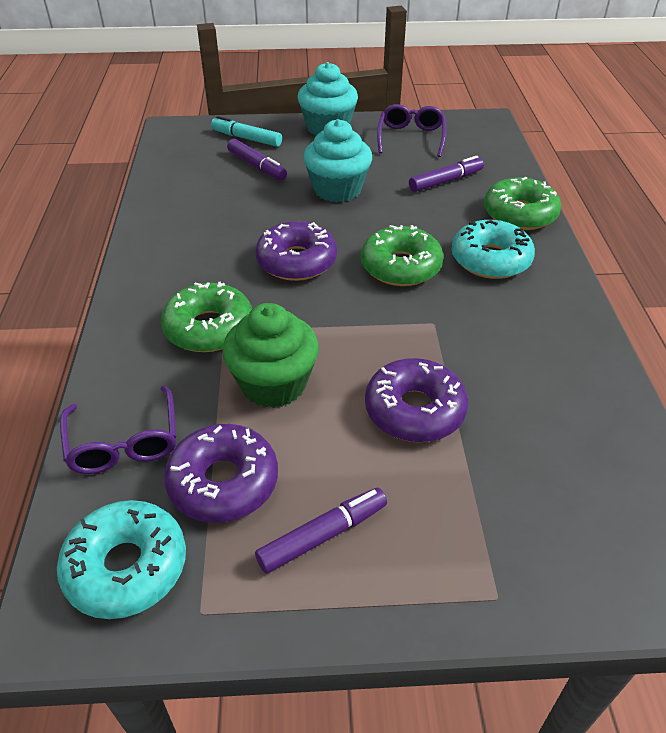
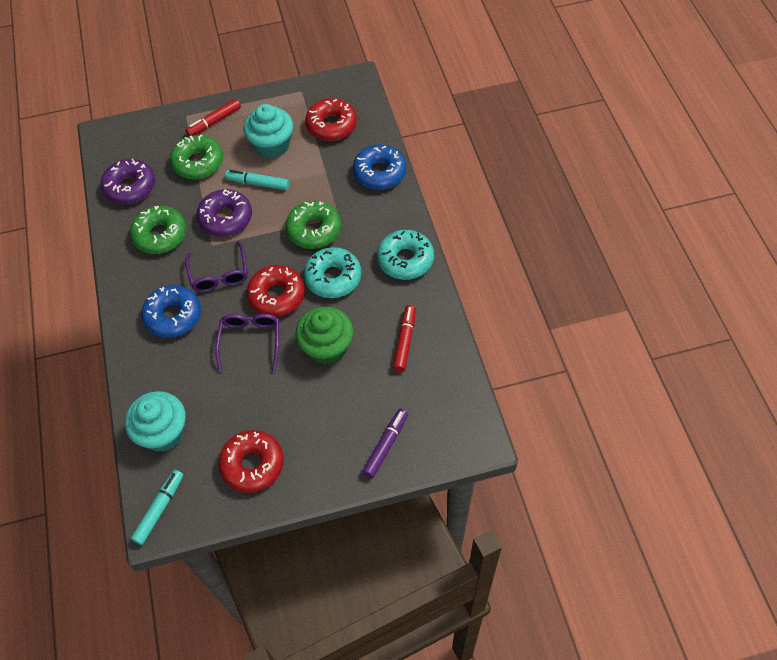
blue donut: 0 -> 2
purple donut: 3 -> 2
purple marker: 3 -> 1
red donut: 0 -> 3
red marker: 0 -> 2
turquoise marker: 1 -> 2

